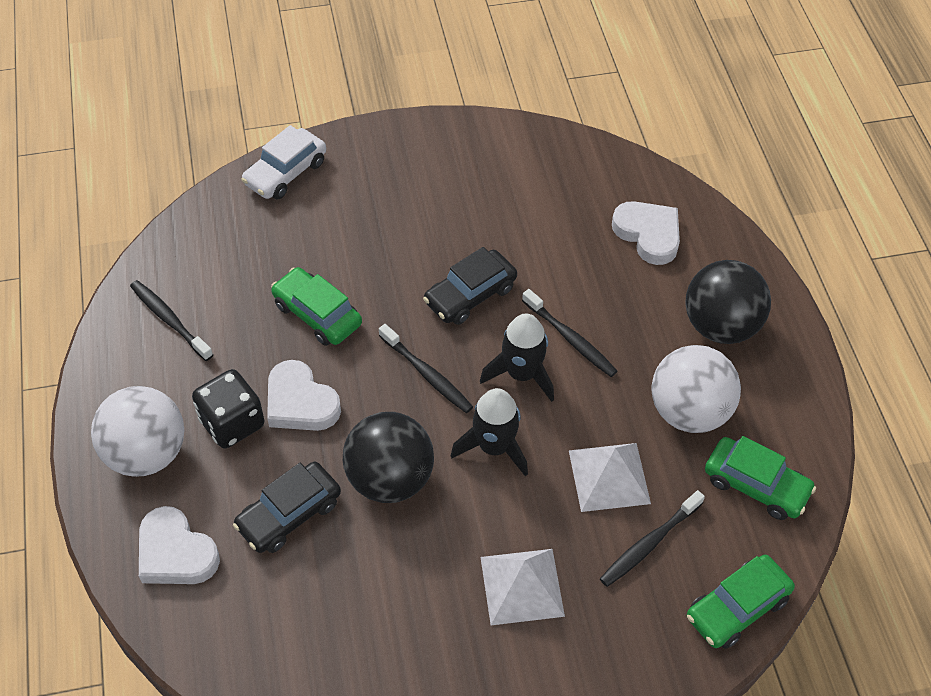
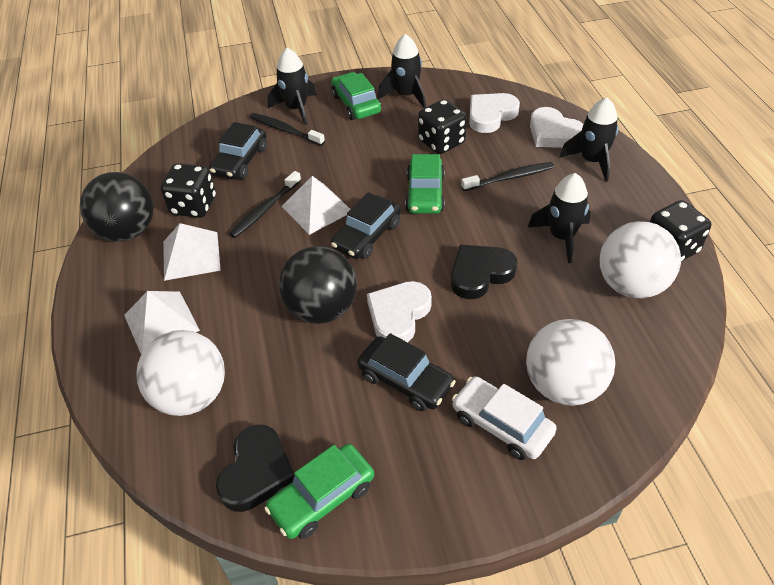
black car: 2 -> 3
black dice: 1 -> 3
black heart: 0 -> 2
black rocket: 2 -> 4
black toothbrush: 4 -> 3
white ball: 2 -> 3
white pyramid: 2 -> 3

